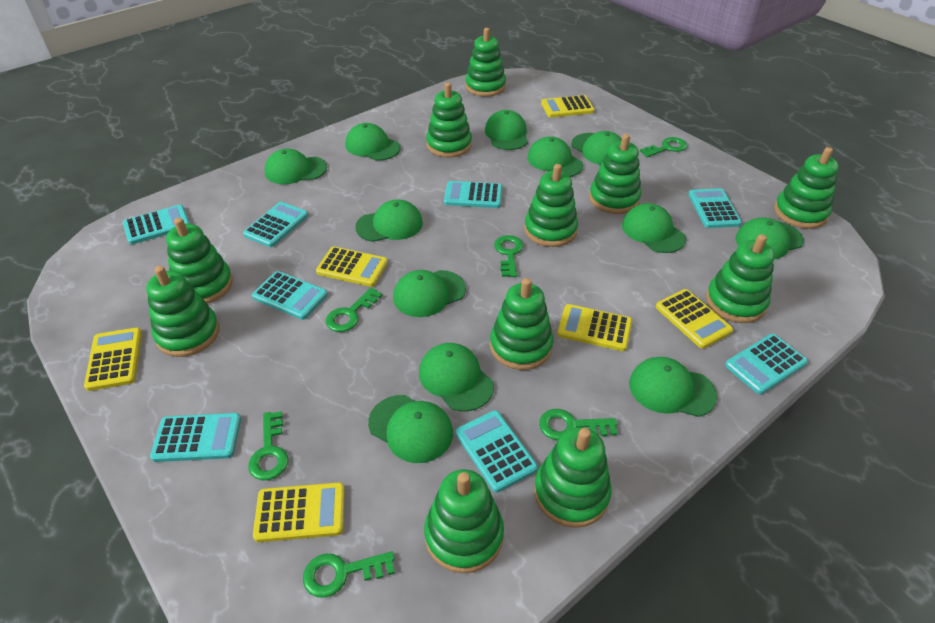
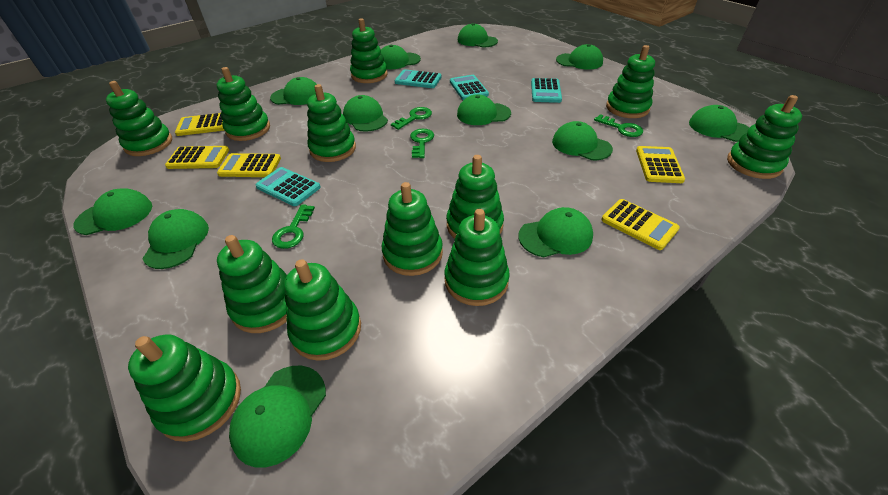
green key: 6 -> 4
green stacking toy: 11 -> 12
turquoise calculator: 8 -> 4
yellow calculator: 6 -> 5

